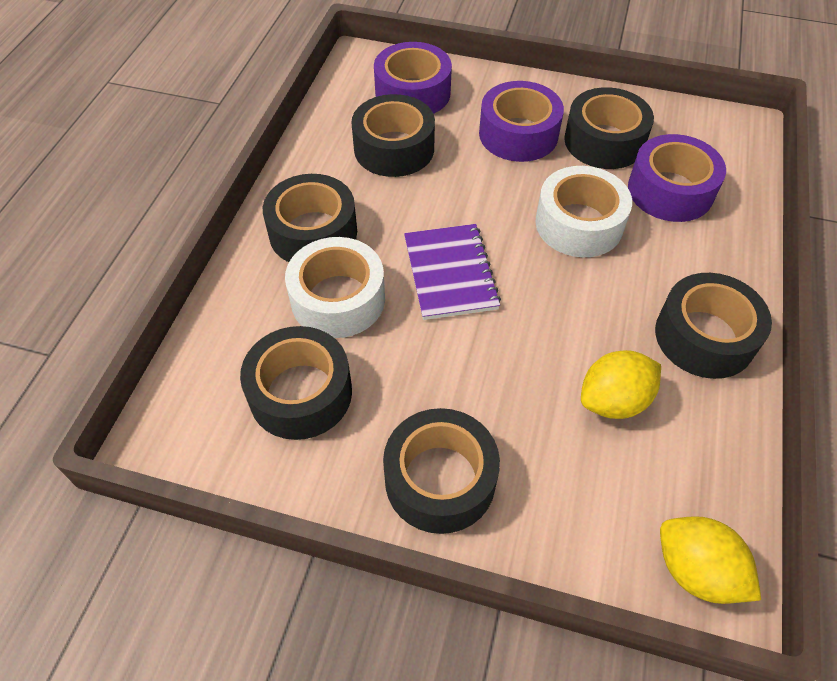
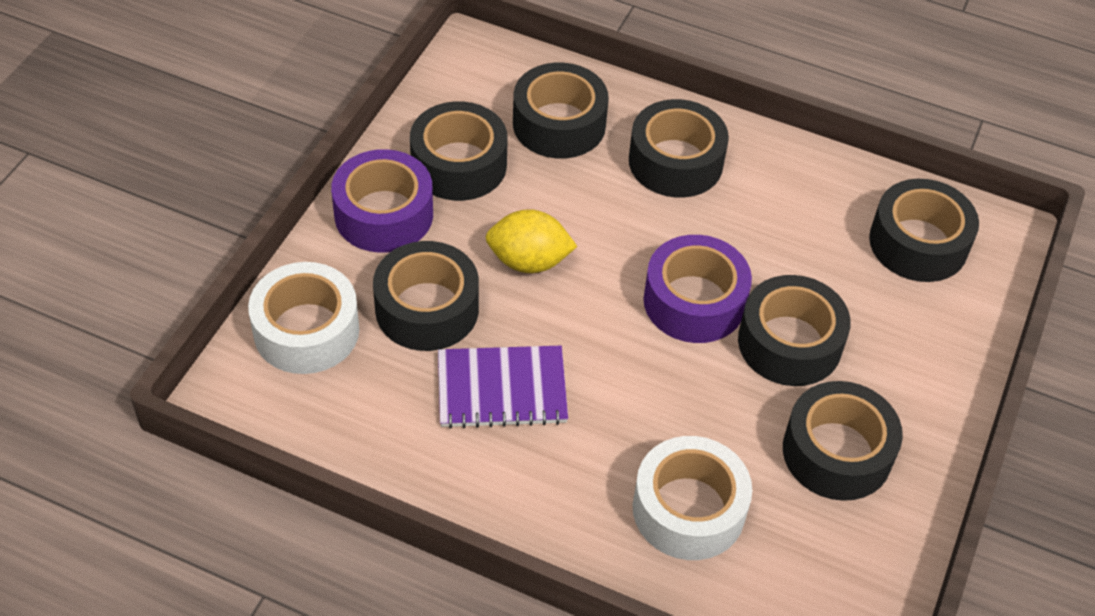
black tape: 6 -> 7
purple tape: 3 -> 2
yellow lemon: 2 -> 1

